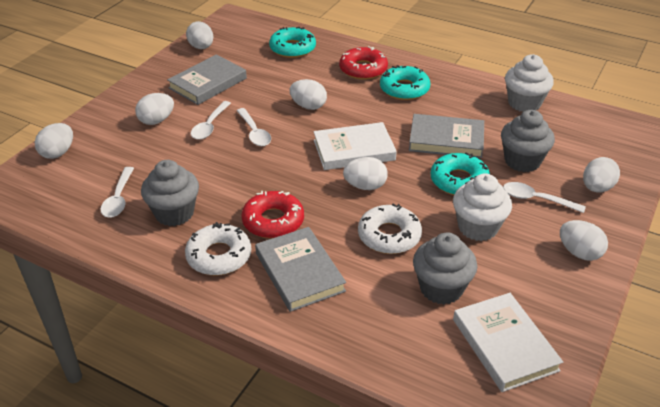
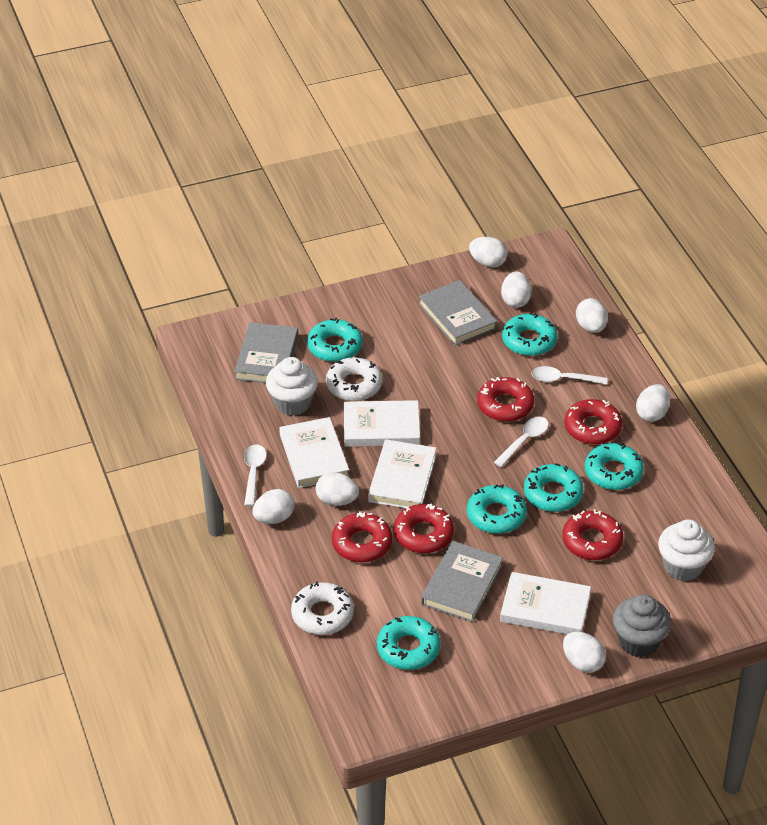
grey cupcake: 3 -> 1
red donut: 2 -> 5
turquoise donut: 3 -> 6
white book: 2 -> 4
white spoon: 4 -> 3

